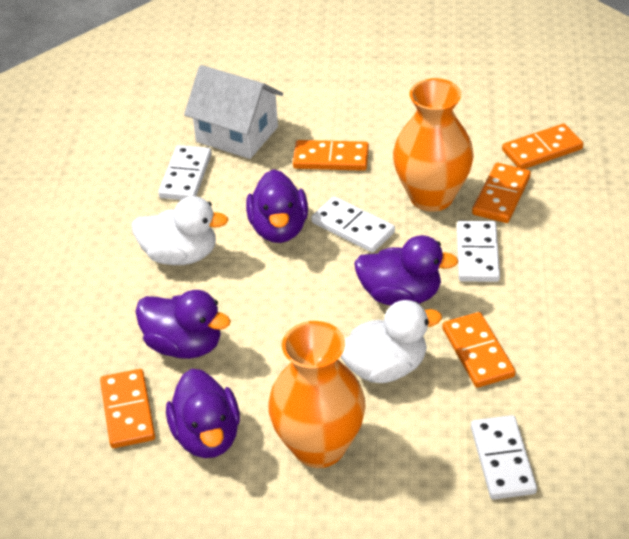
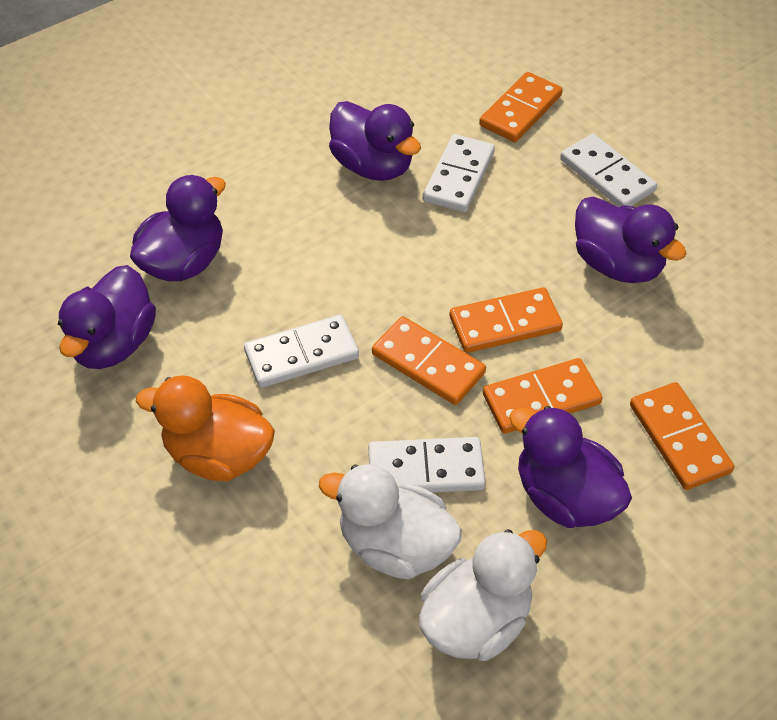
orange duck: 0 -> 1
orange vase: 2 -> 0
purple duck: 4 -> 5
white house: 1 -> 0

